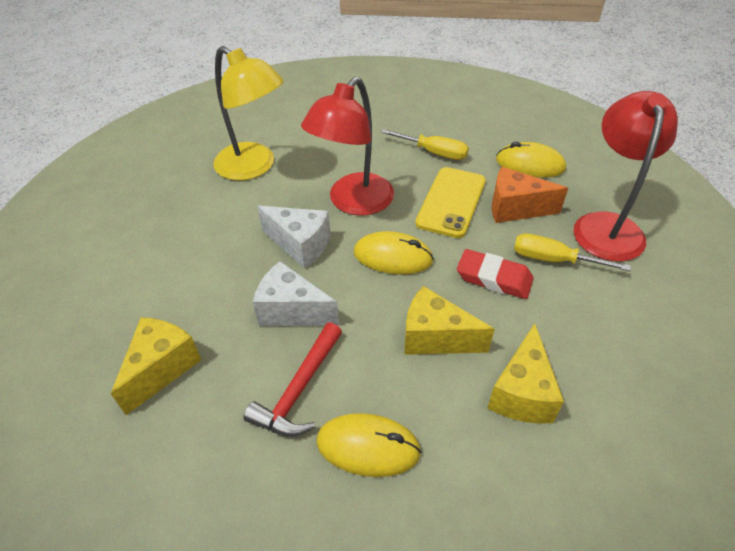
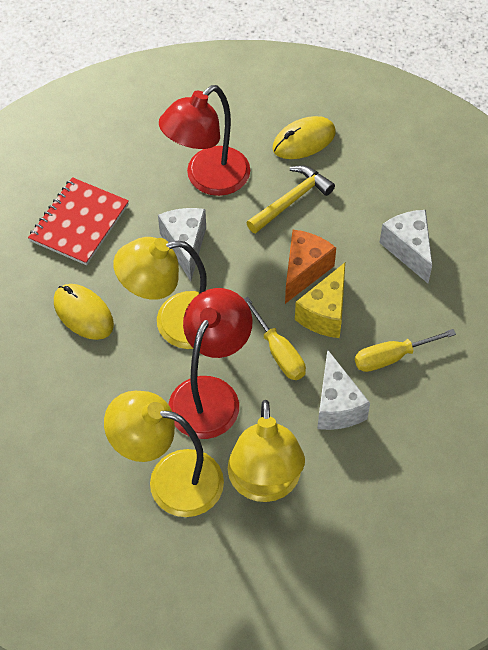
red eraser: 1 -> 0
red hammer: 1 -> 0
red notebook: 0 -> 1
white cheese: 2 -> 3
yellow cheese: 3 -> 1
yellow hammer: 0 -> 1
yellow lamp: 1 -> 3
yellow mouse: 3 -> 2
yellow phone: 1 -> 0

